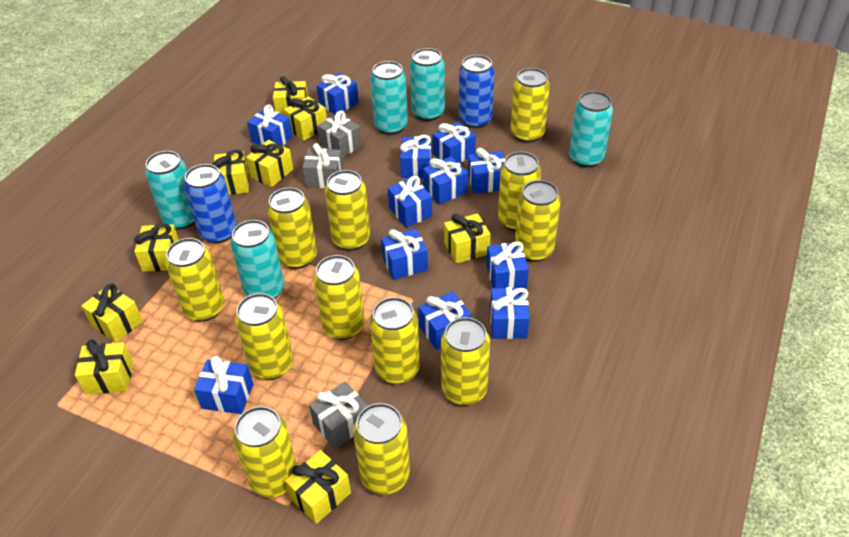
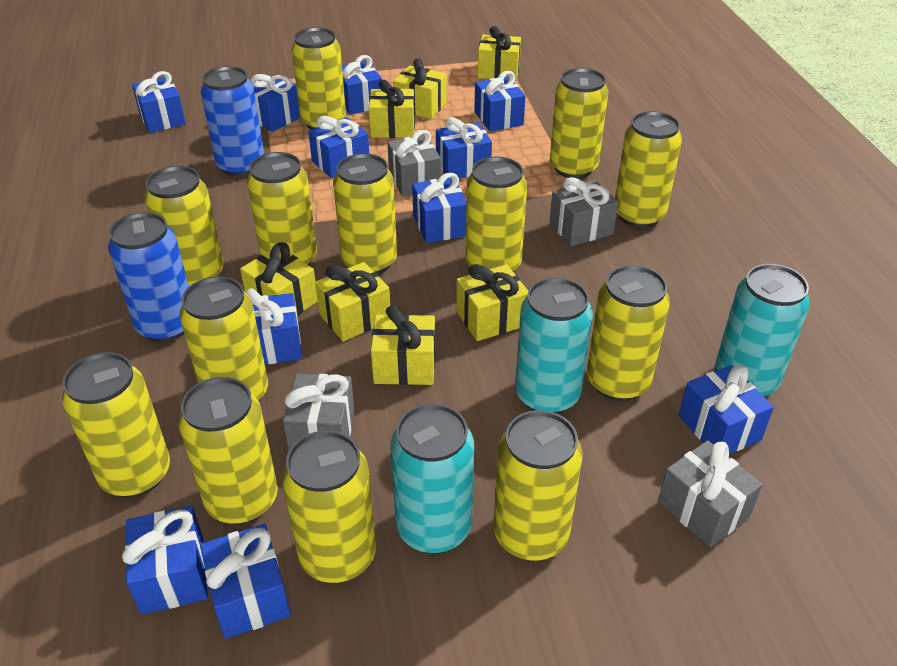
blue gift: 12 -> 11
grey gift: 3 -> 4
turquoise can: 5 -> 3
yellow can: 12 -> 13
yellow gift: 9 -> 7

